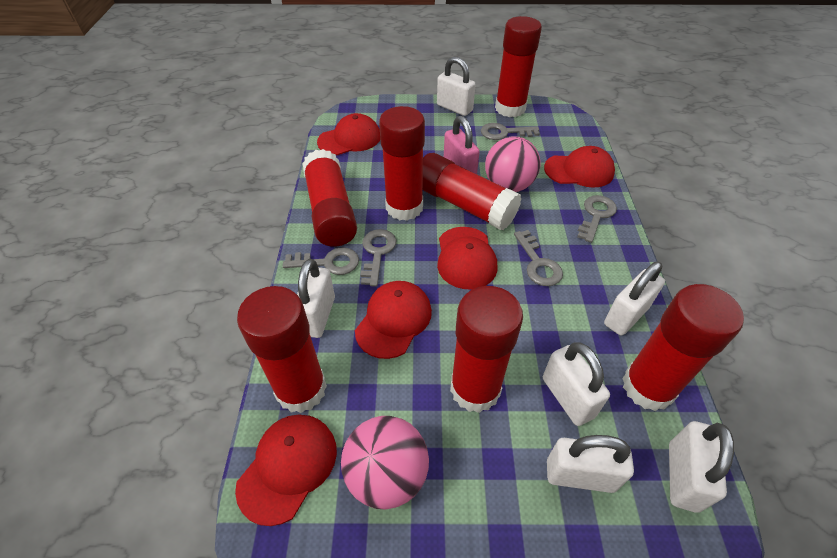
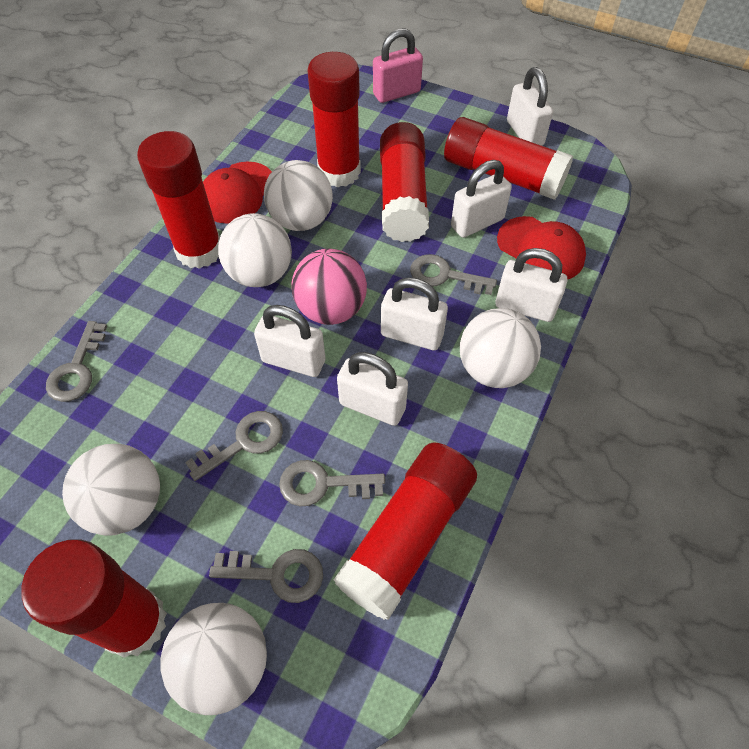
pink ball: 2 -> 1
red cap: 5 -> 2
red glue stick: 7 -> 6
white ball: 0 -> 5

